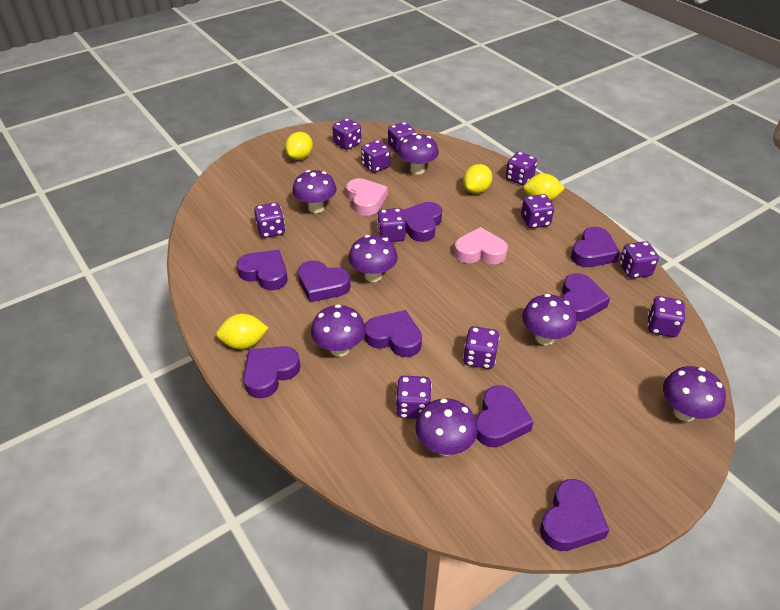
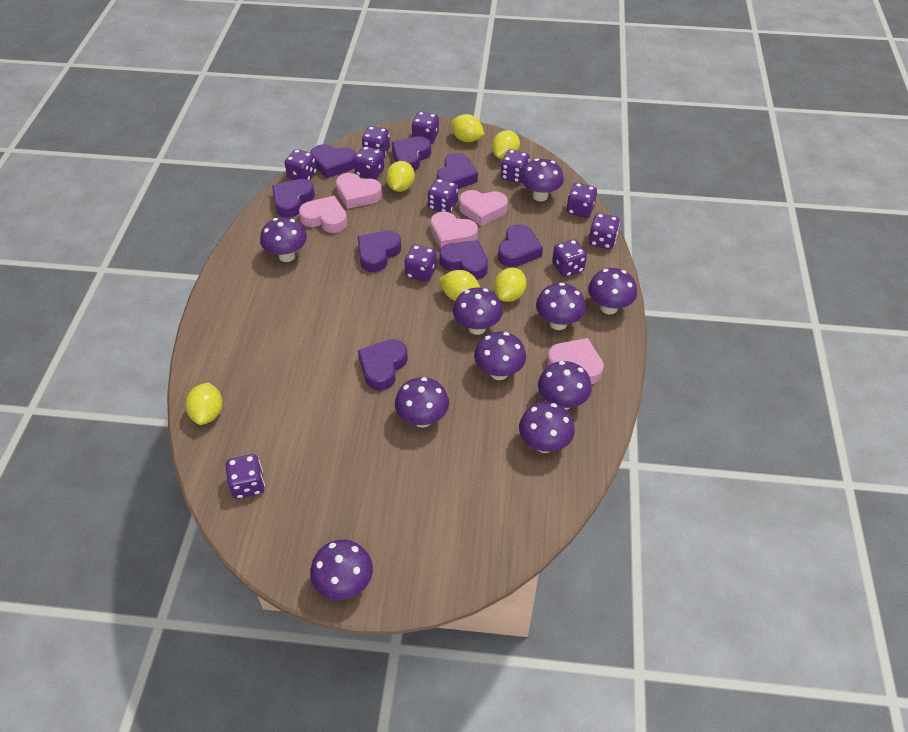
pink heart: 2 -> 5
purple heart: 9 -> 8
purple mushroom: 7 -> 10
yellow lemon: 4 -> 6

